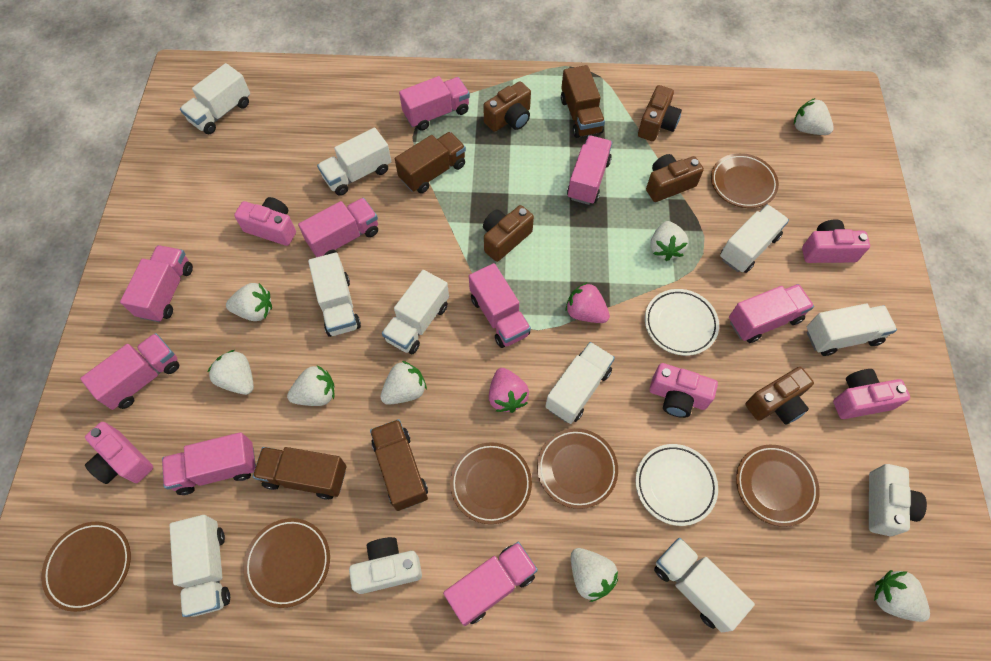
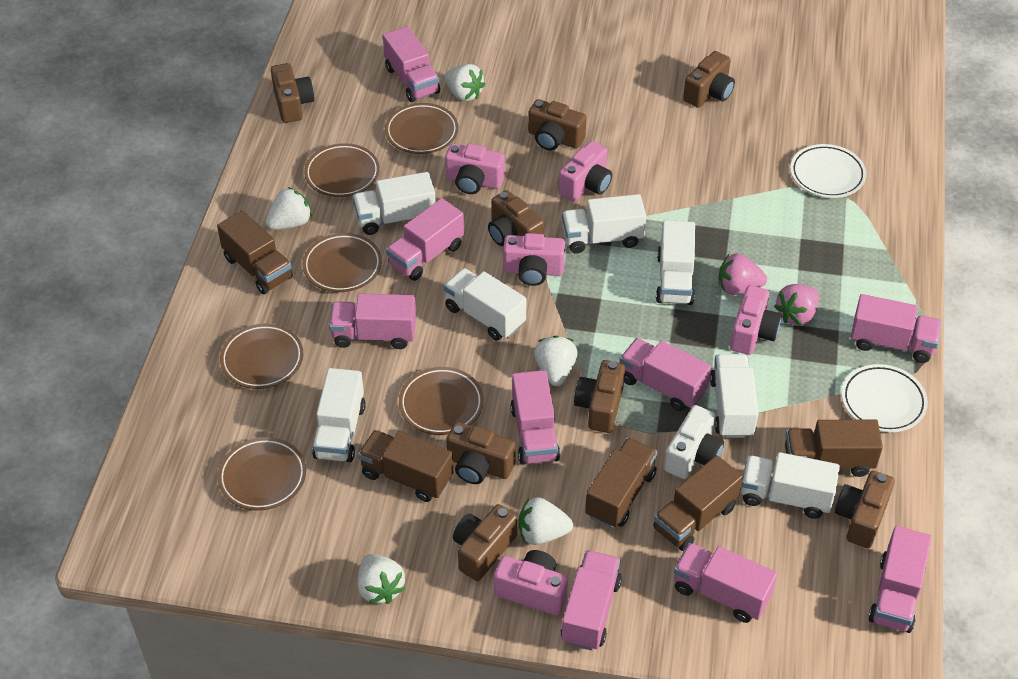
brown camera: 5 -> 8
brown truck: 4 -> 5
white camera: 2 -> 1
white strawberry: 8 -> 5
white truck: 9 -> 7

